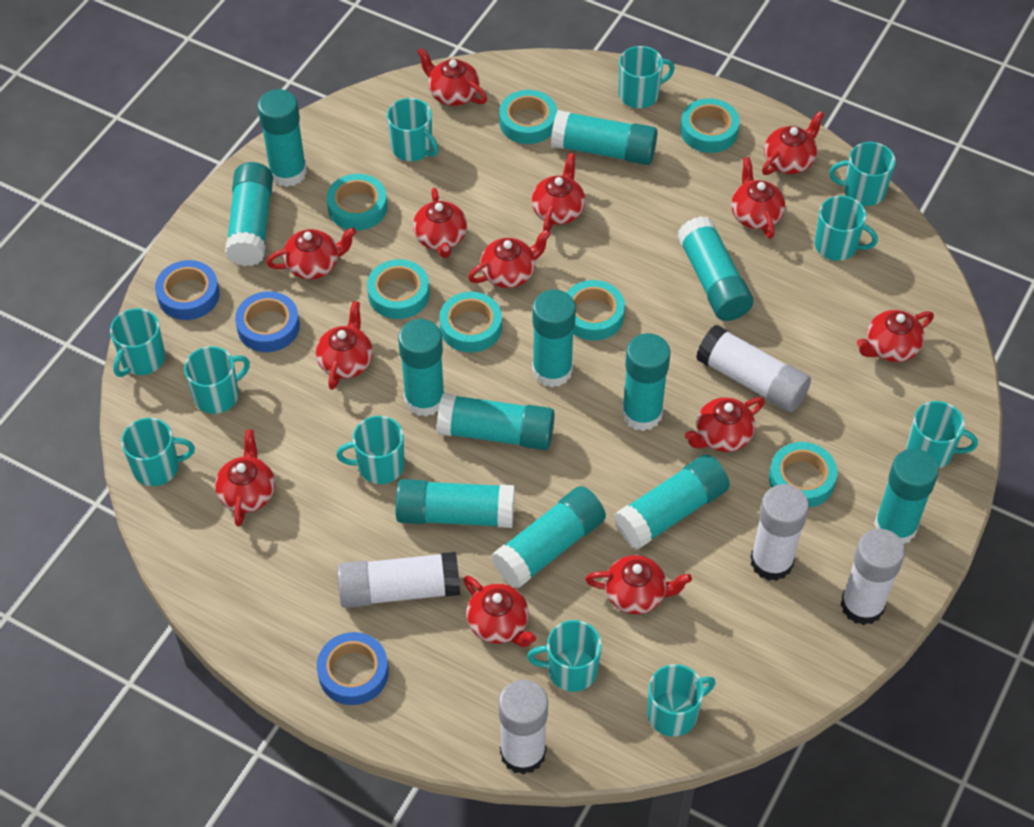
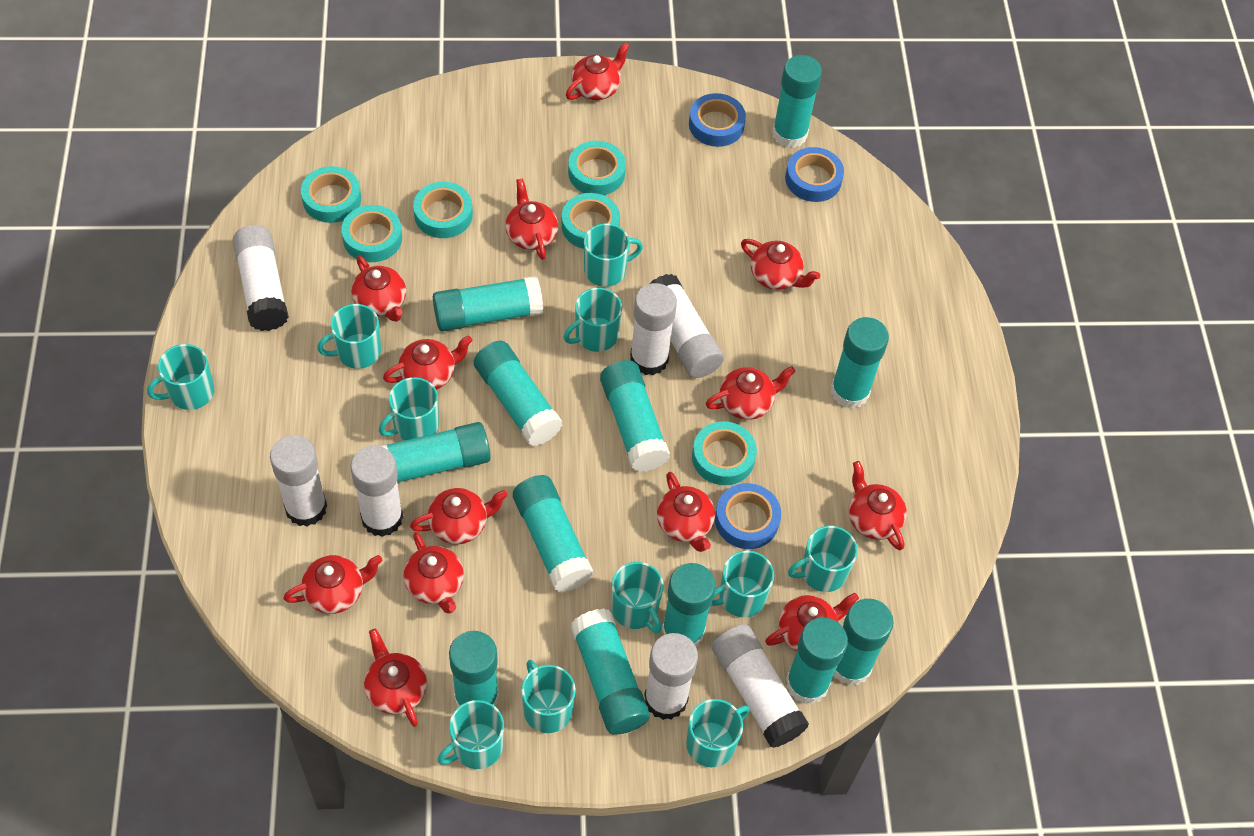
turquoise tape: 7 -> 6
white glue stick: 5 -> 7

